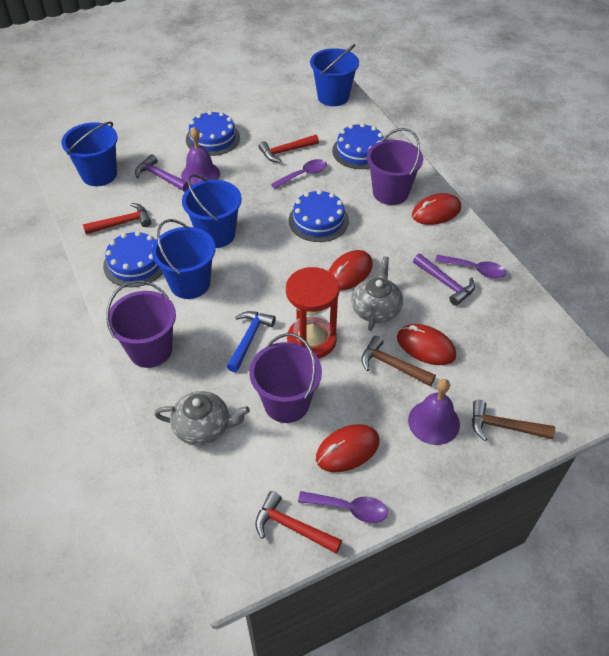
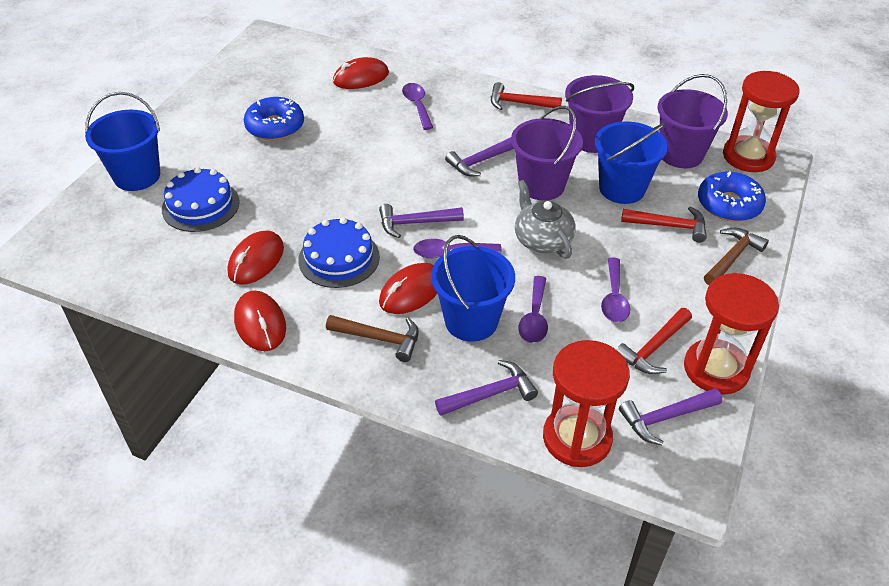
blue bucket: 4 -> 3
blue cake: 4 -> 2
blue donut: 0 -> 2
blue hammer: 1 -> 0
grey teapot: 2 -> 1
purple bell: 2 -> 0
purple hammer: 2 -> 4
purple spoon: 3 -> 4
red hourglass: 1 -> 3

